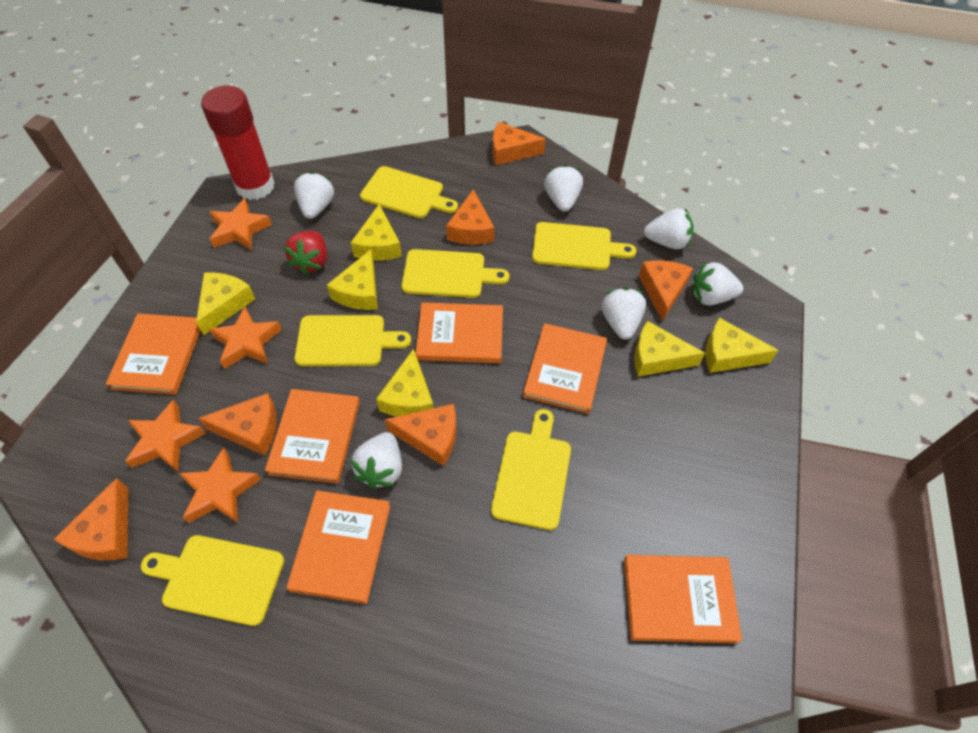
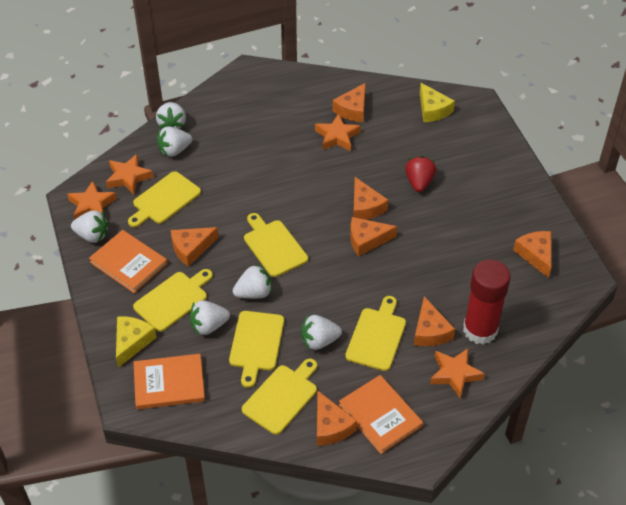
orange book: 6 -> 3
orange cheese: 6 -> 7
yellow cheese: 6 -> 2

